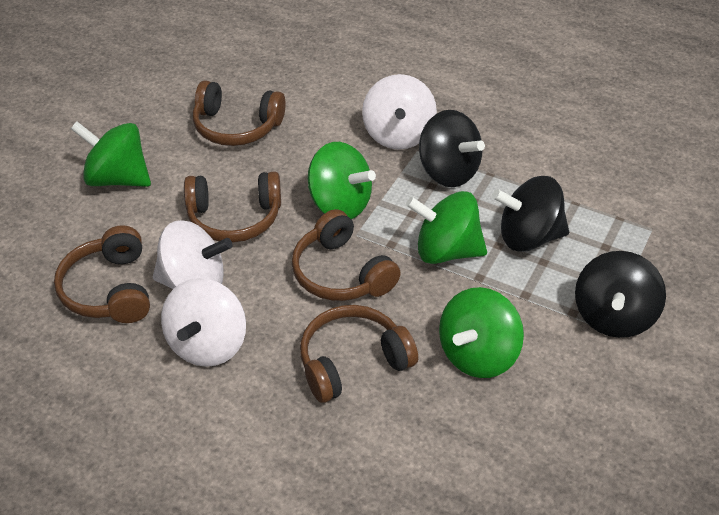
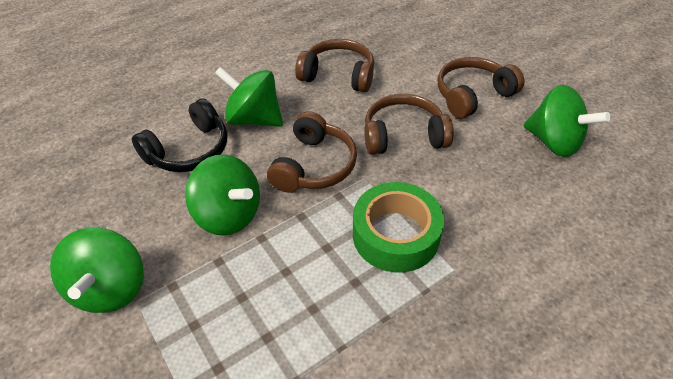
black headphones: 0 -> 1
black spinning top: 3 -> 0
brown headphones: 5 -> 4
green tape: 0 -> 1
white spinning top: 3 -> 0

